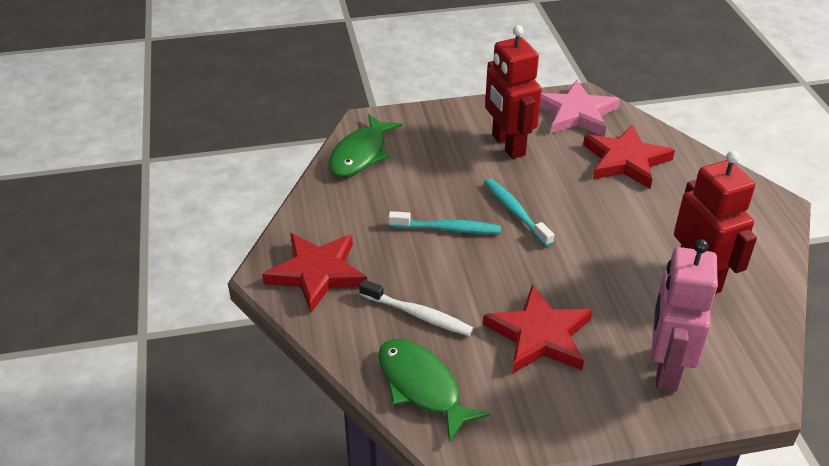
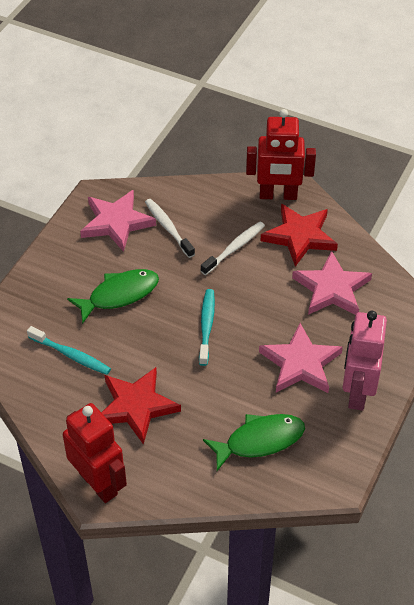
pink star: 1 -> 3
red star: 3 -> 2
white toothbrush: 1 -> 2

